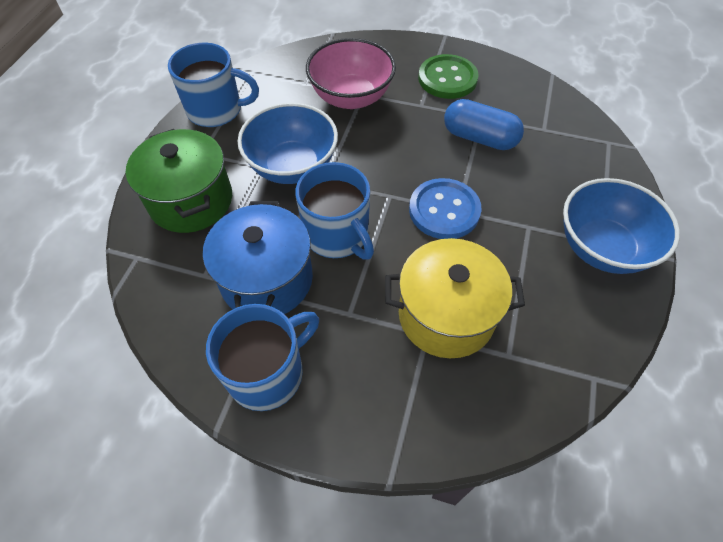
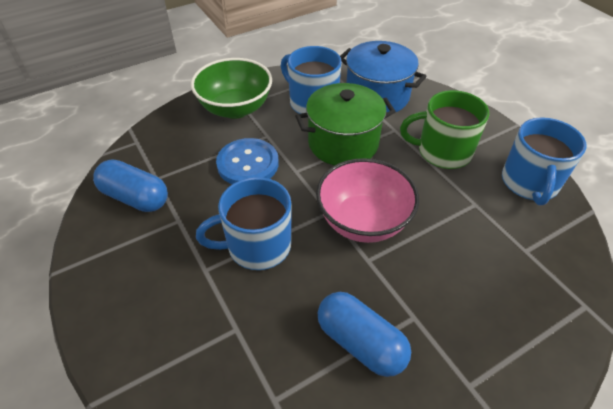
blue bowl: 2 -> 0
blue capsule: 1 -> 2
green bowl: 0 -> 1
green button: 1 -> 0
green mug: 0 -> 1
yellow pot: 1 -> 0

